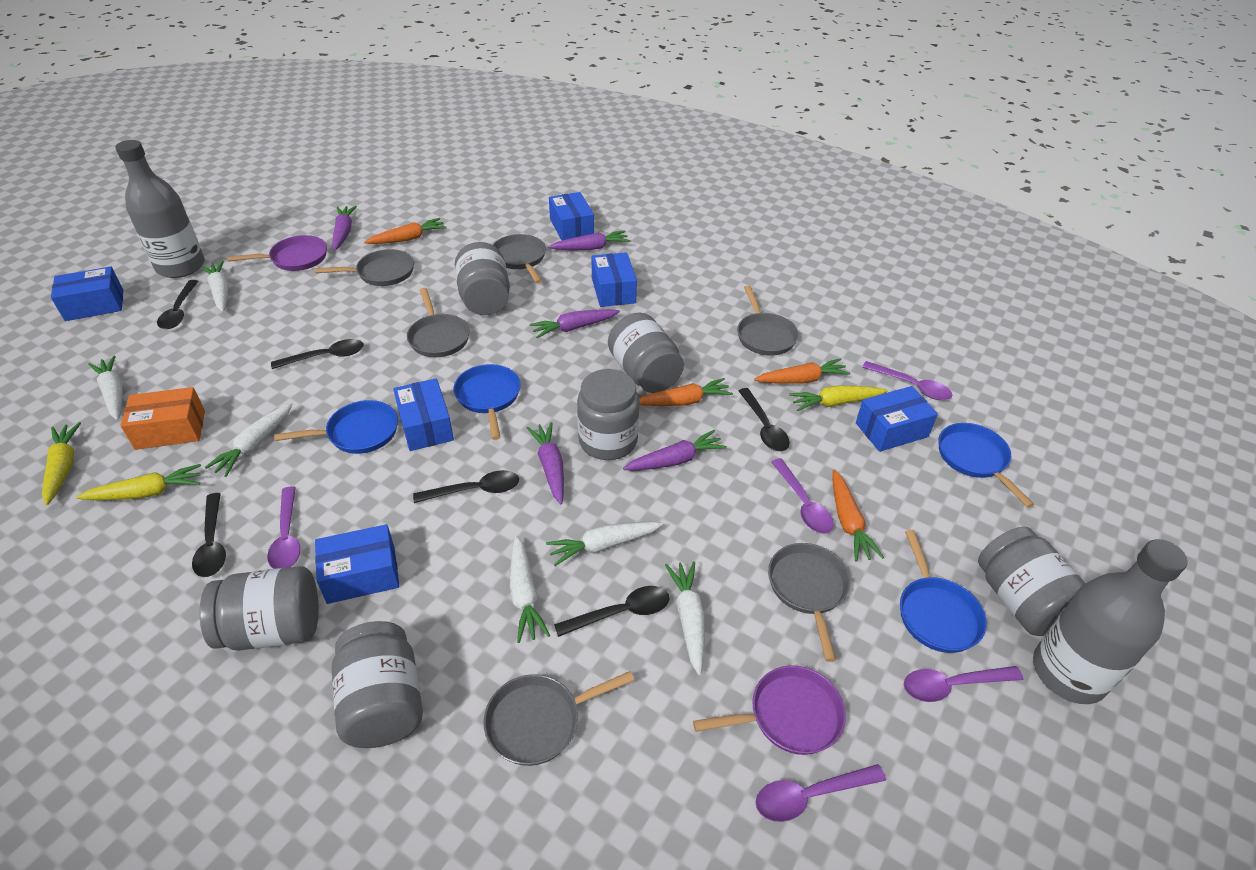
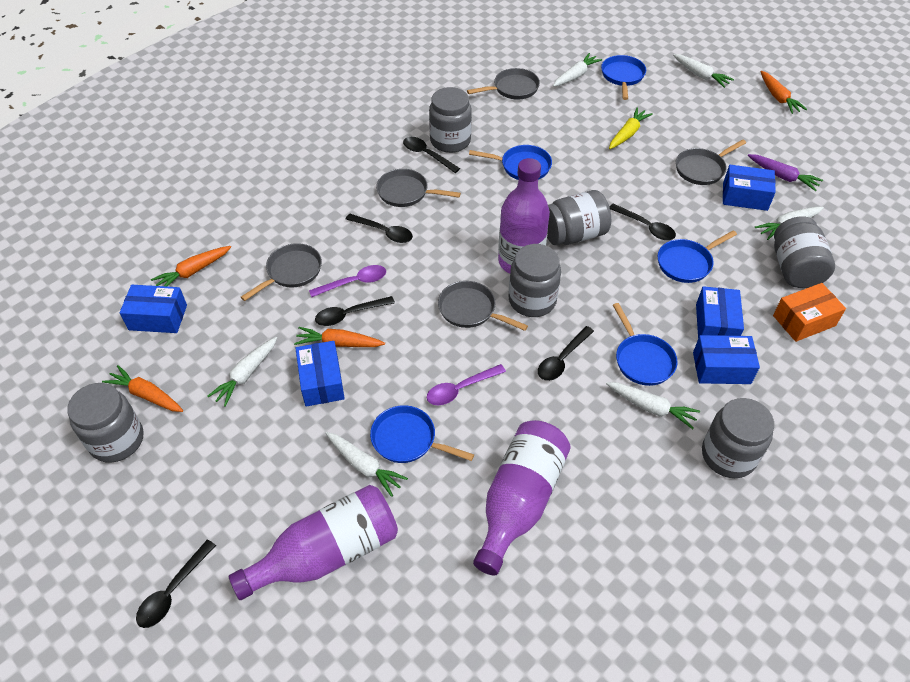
blue box: 6 -> 5
blue pan: 4 -> 5
grey bottle: 2 -> 0
grey pan: 6 -> 5
purple bottle: 0 -> 3
purple carrot: 5 -> 1
purple pan: 2 -> 0
purple spoon: 5 -> 2
yellow carrot: 3 -> 1

